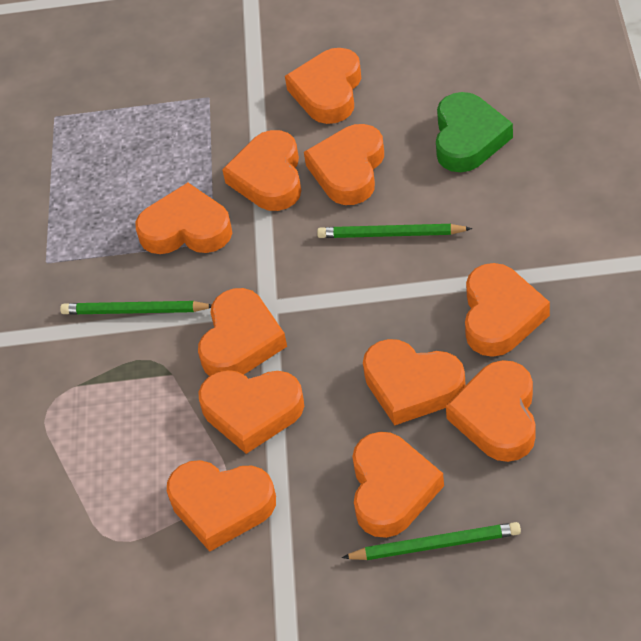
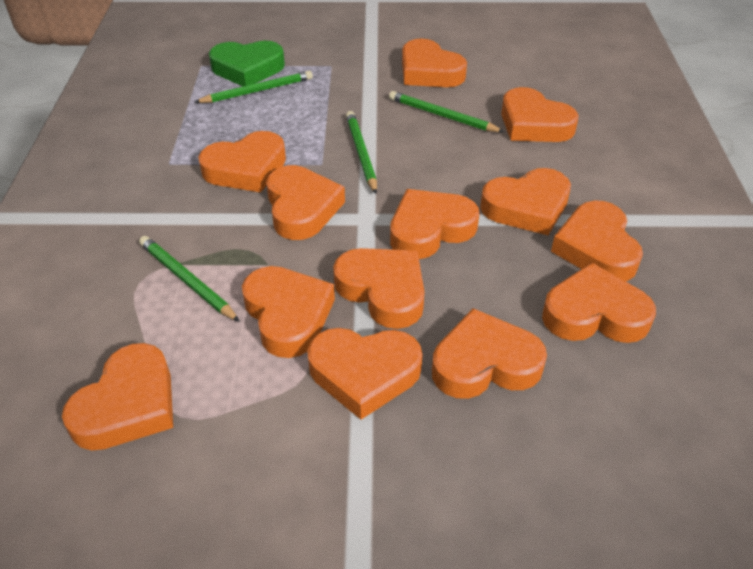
green pencil: 3 -> 4
orange heart: 11 -> 13

